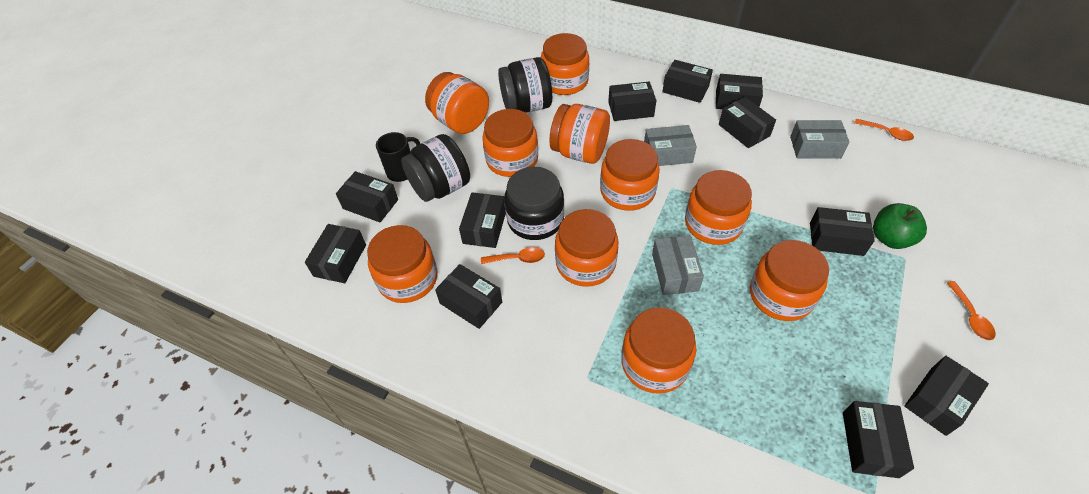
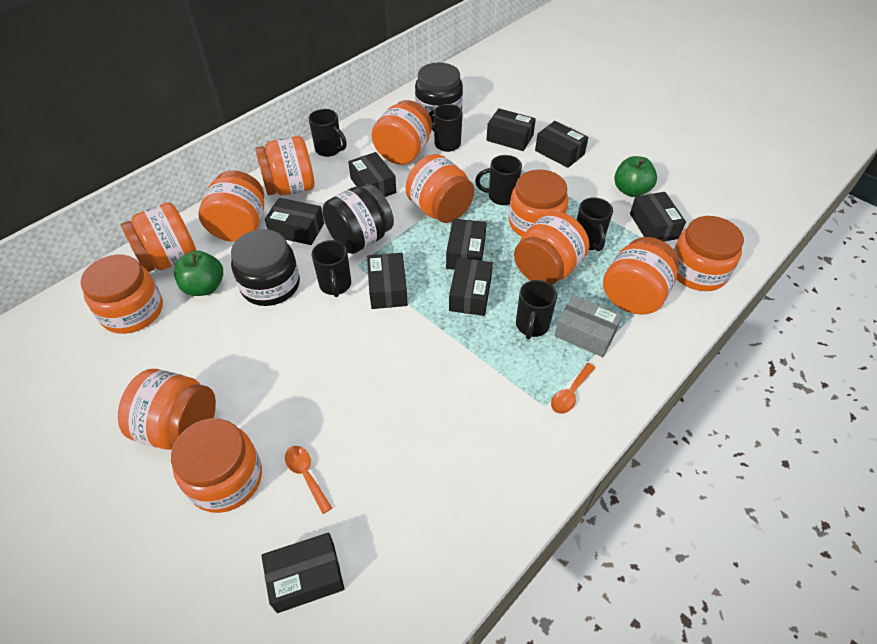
black box: 11 -> 9
black mug: 1 -> 6
green apple: 1 -> 2
grey box: 3 -> 1
orange jar: 10 -> 12
orange spoon: 3 -> 2

